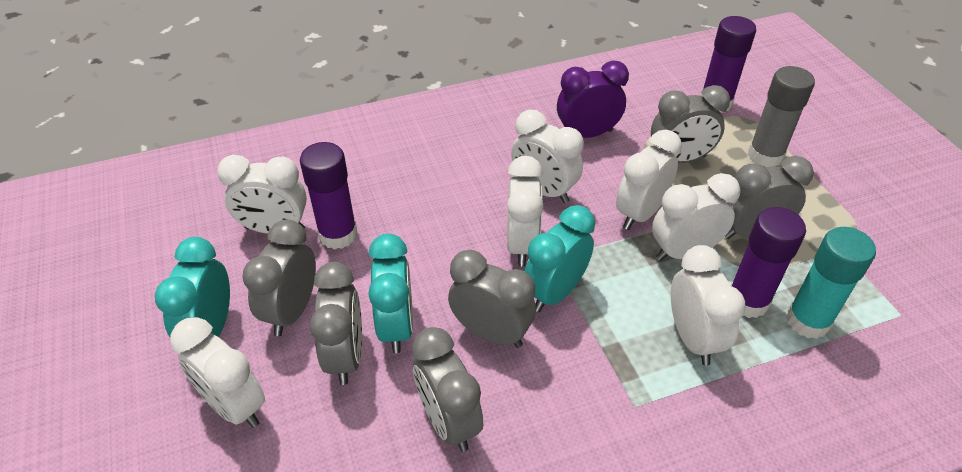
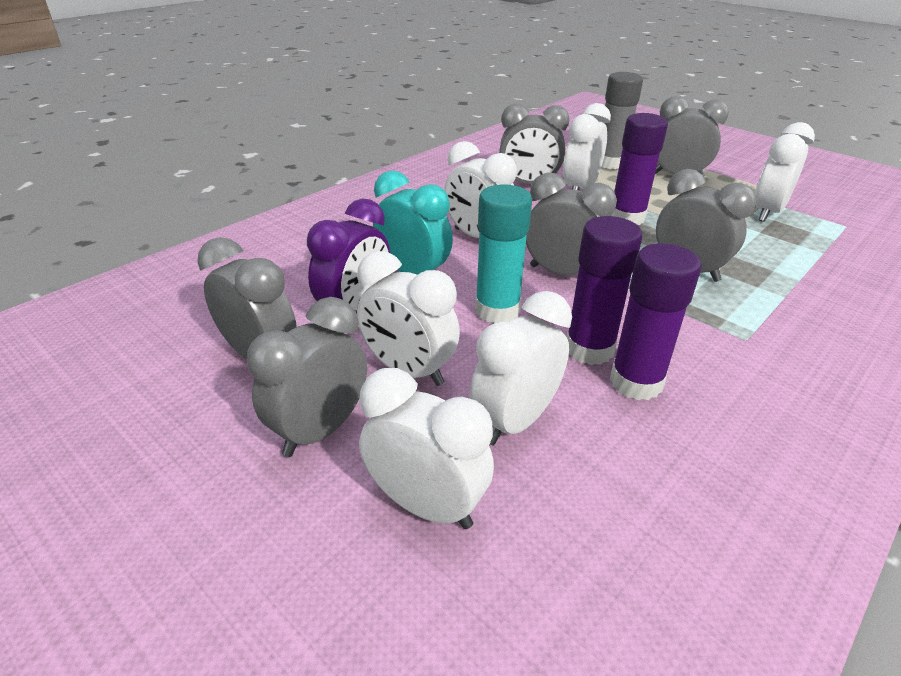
turquoise clock: 3 -> 1
white clock: 7 -> 6

